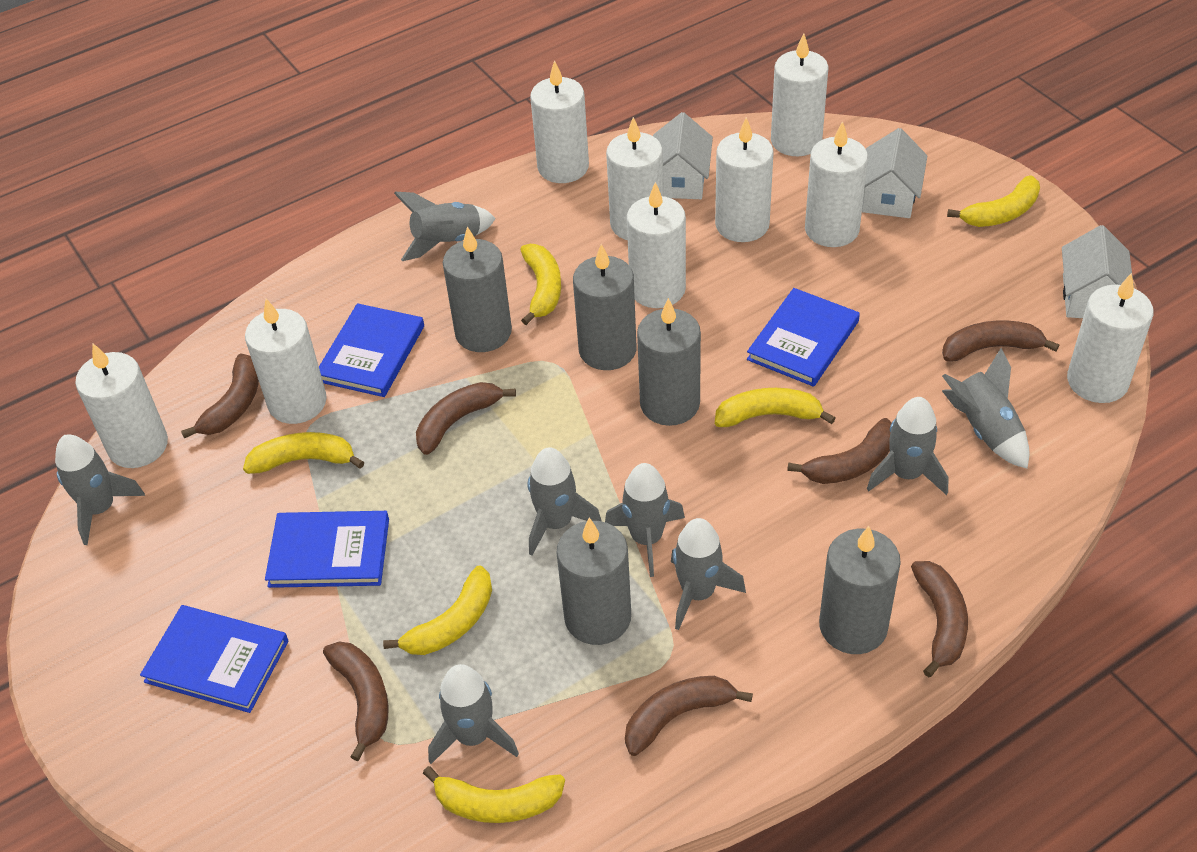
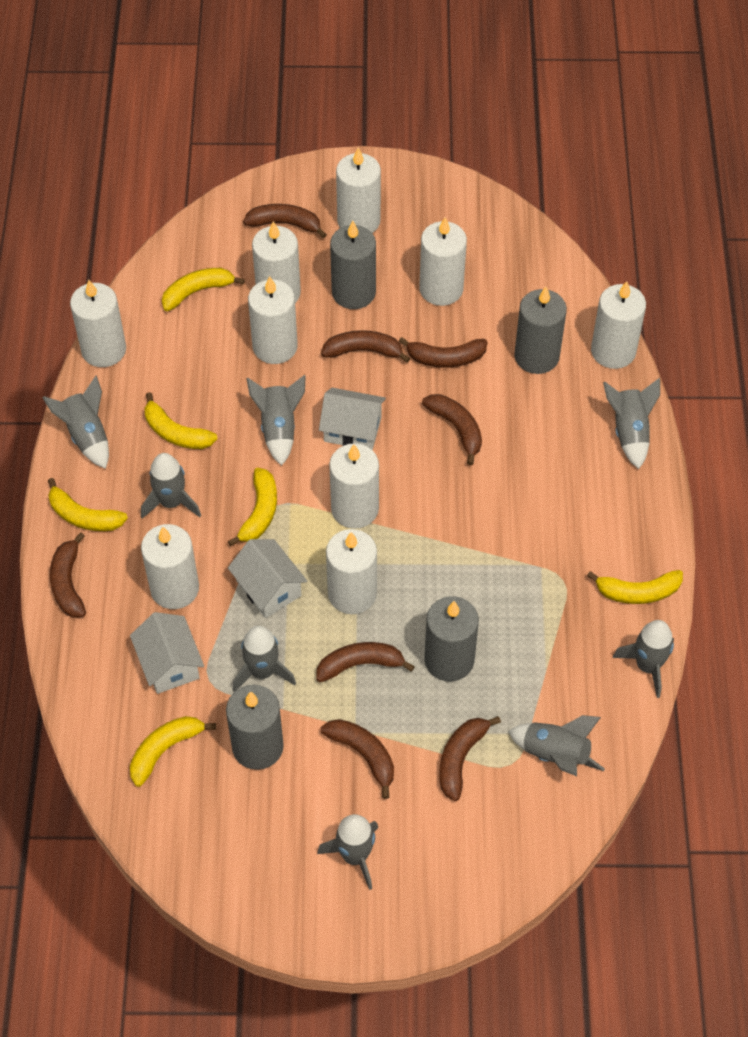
blue book: 4 -> 0
brown banana: 7 -> 8
grey candle: 5 -> 4

